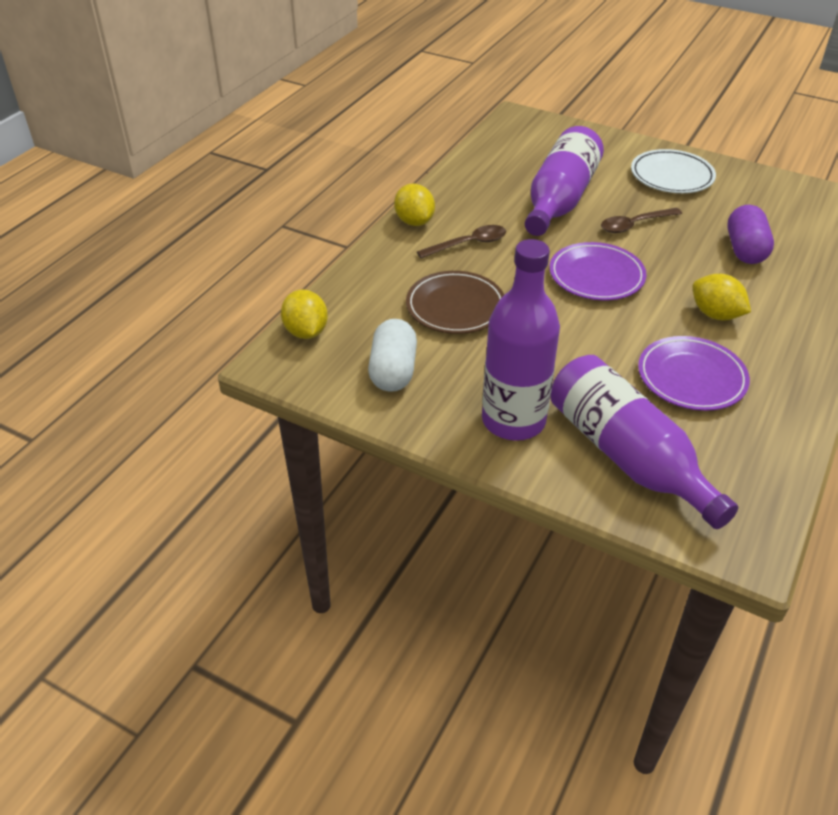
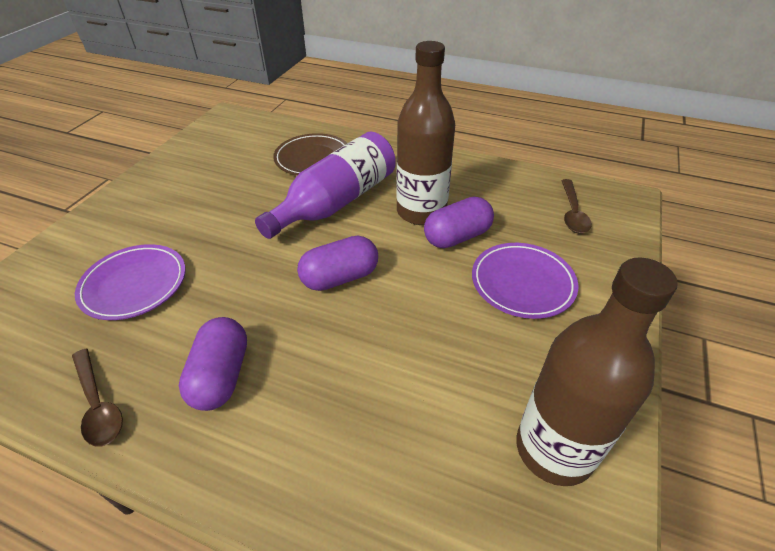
brown bottle: 0 -> 2
purple bottle: 3 -> 1
purple capsule: 1 -> 3
white capsule: 1 -> 0
white plate: 1 -> 0
yellow lemon: 3 -> 0

